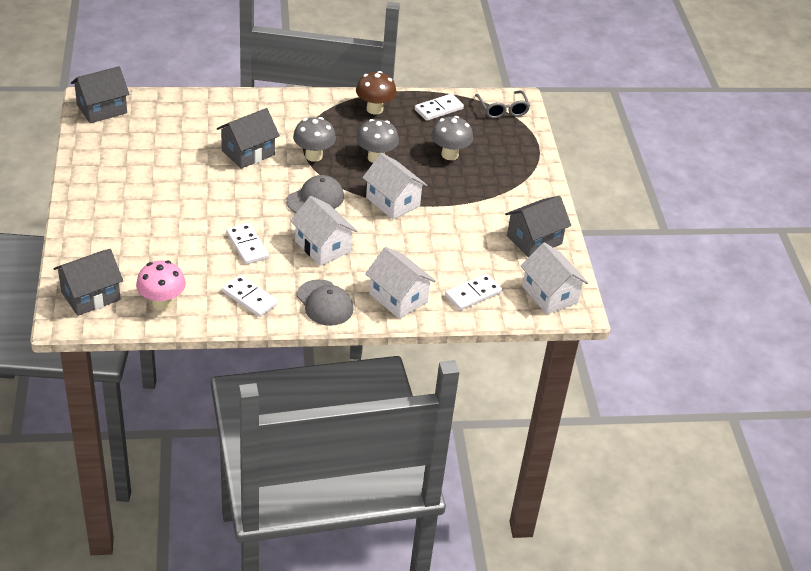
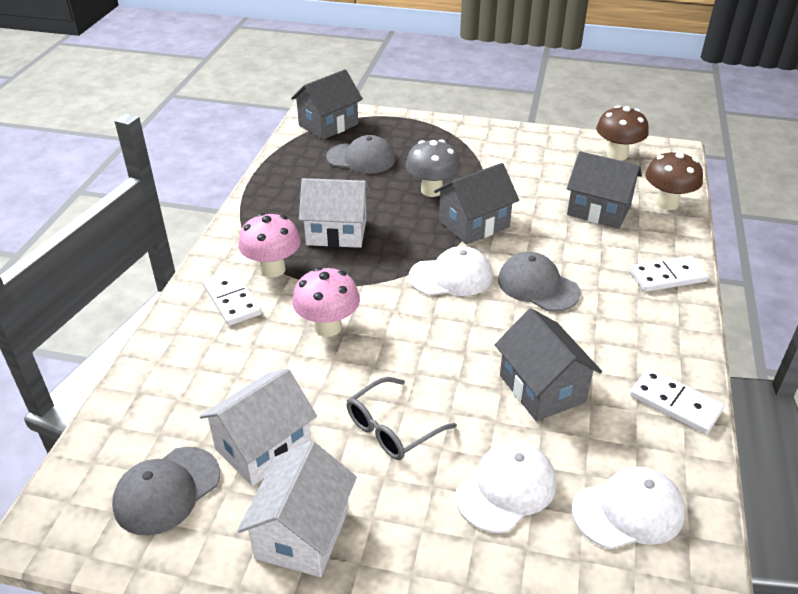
brown mushroom: 1 -> 2
grey cap: 2 -> 3
grey mushroom: 3 -> 1
pink mushroom: 1 -> 2
white cap: 0 -> 3
white domino: 4 -> 3
white house: 4 -> 3

